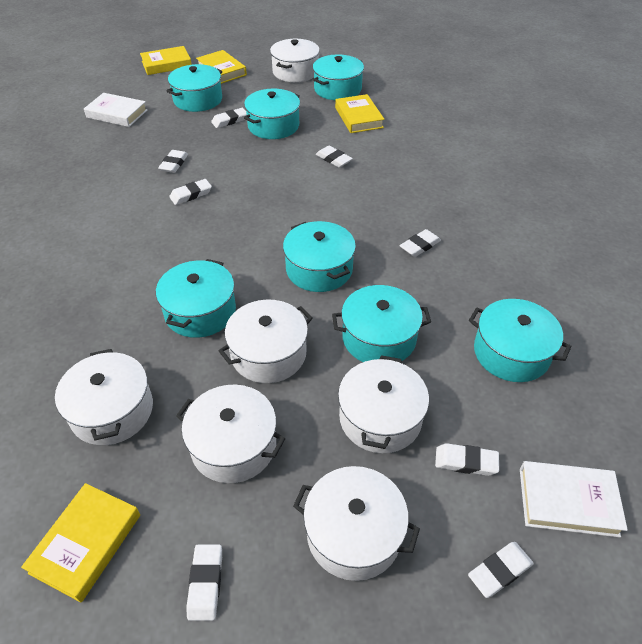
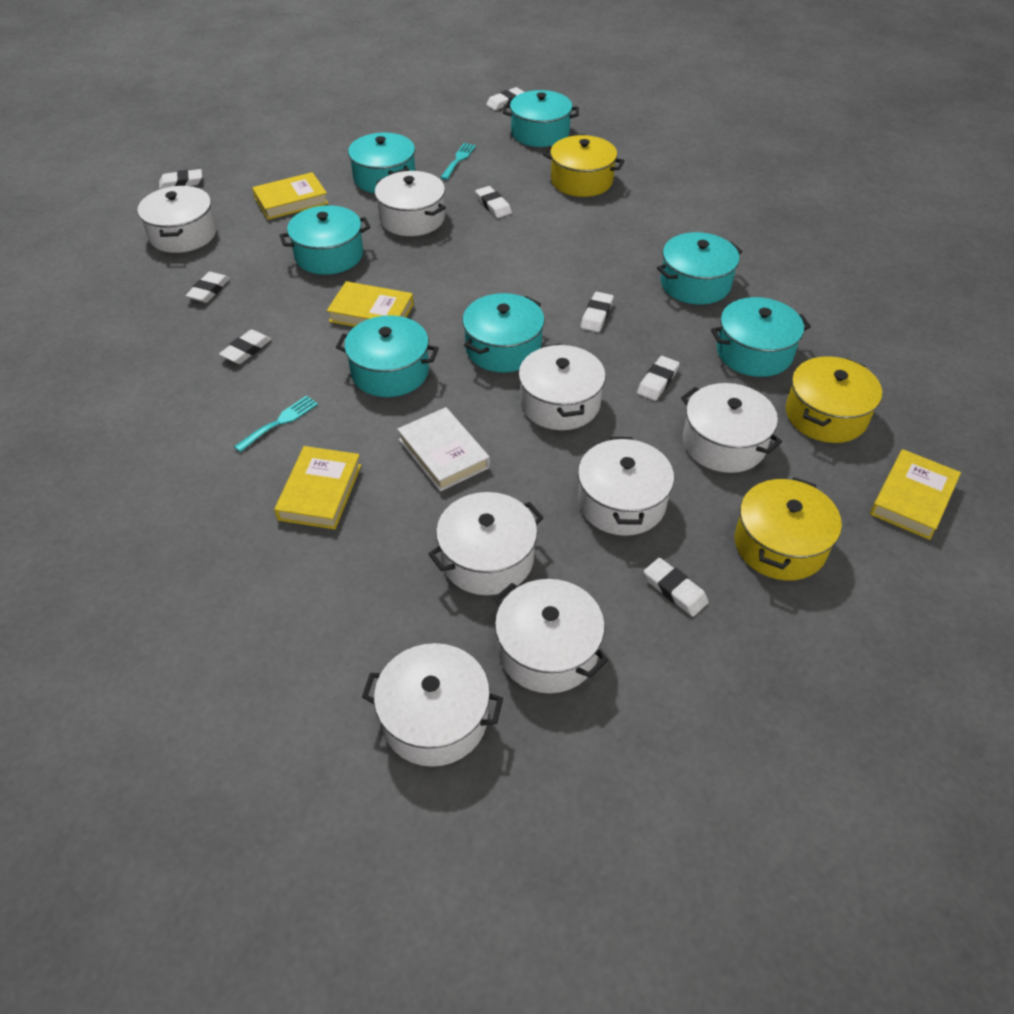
turquoise fork: 0 -> 2
white book: 2 -> 1
white pot: 6 -> 8
yellow pot: 0 -> 3

